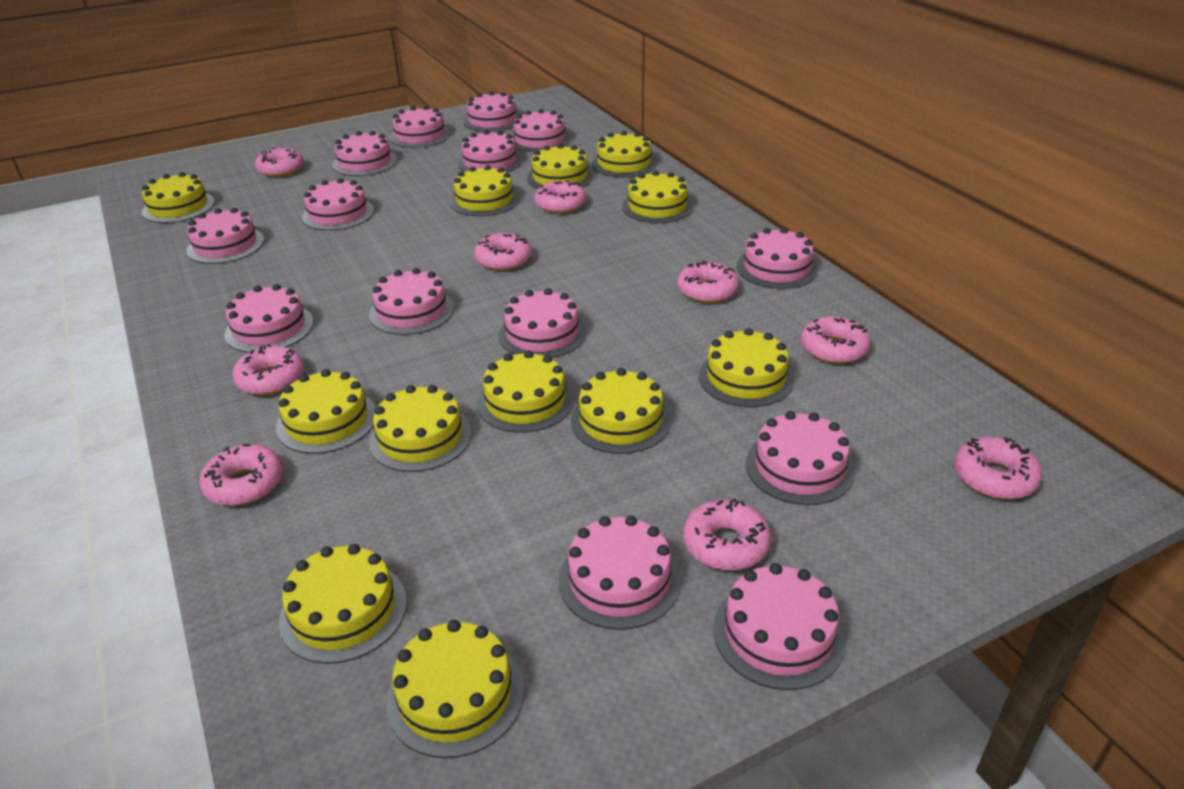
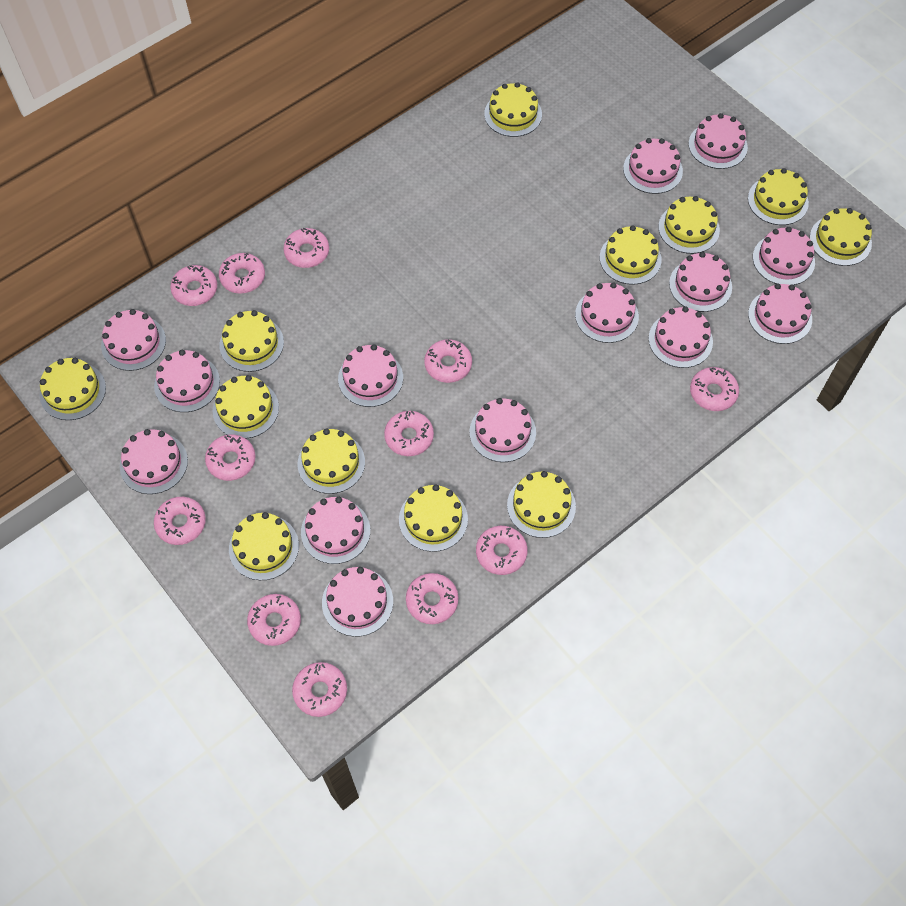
pink donut: 9 -> 12

